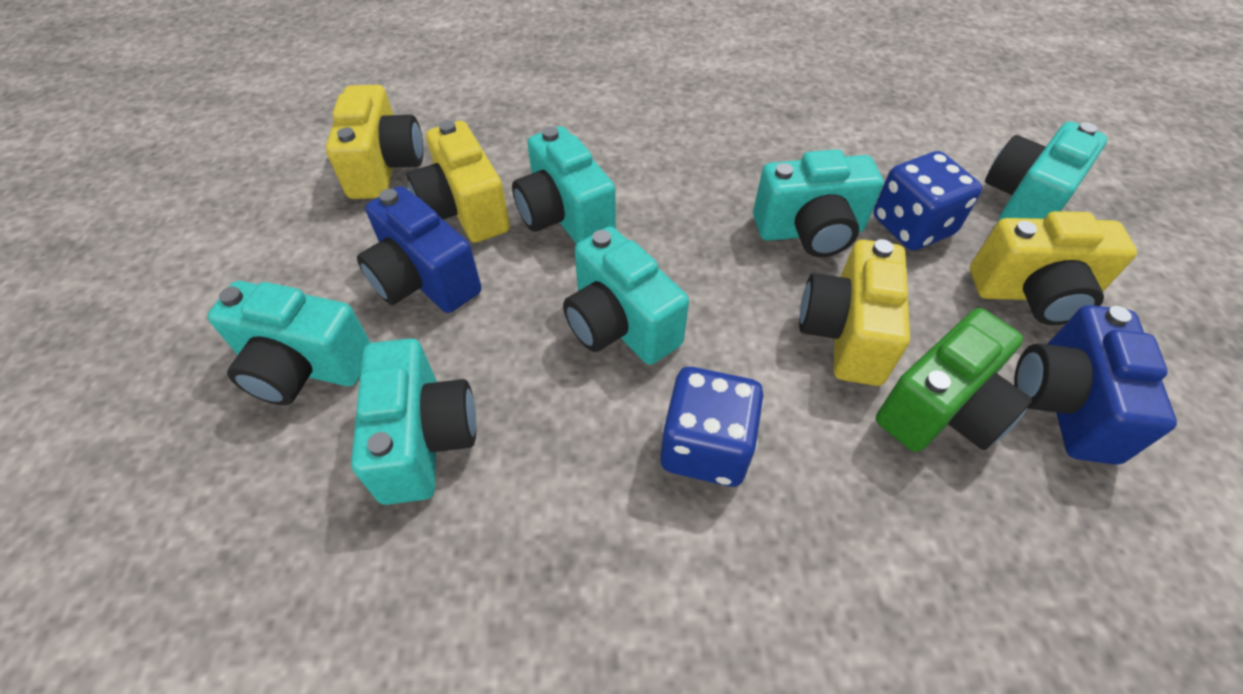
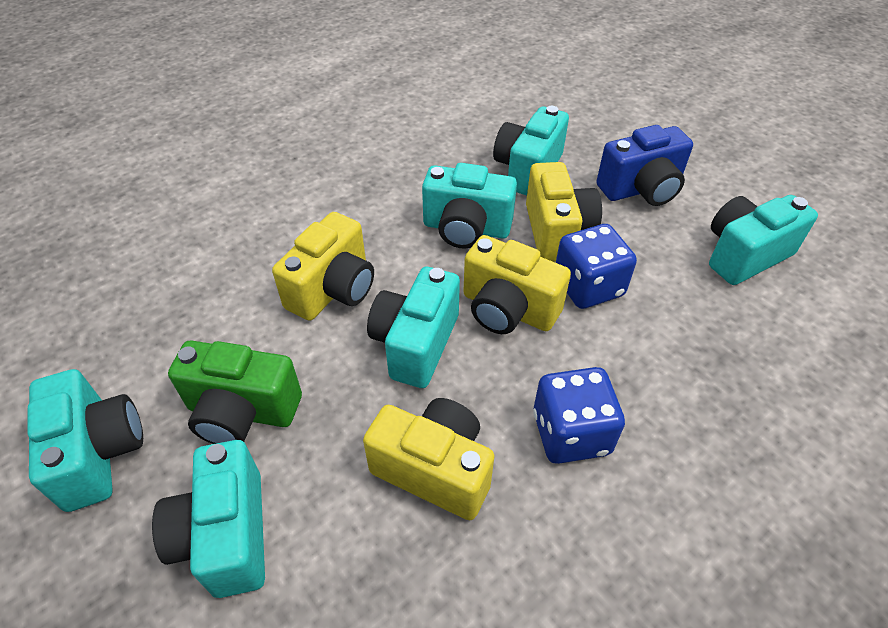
blue camera: 2 -> 1

